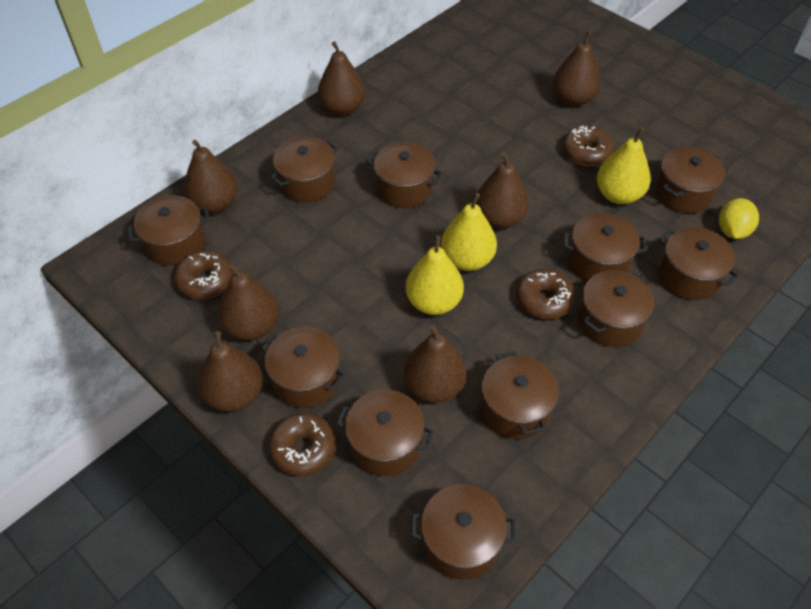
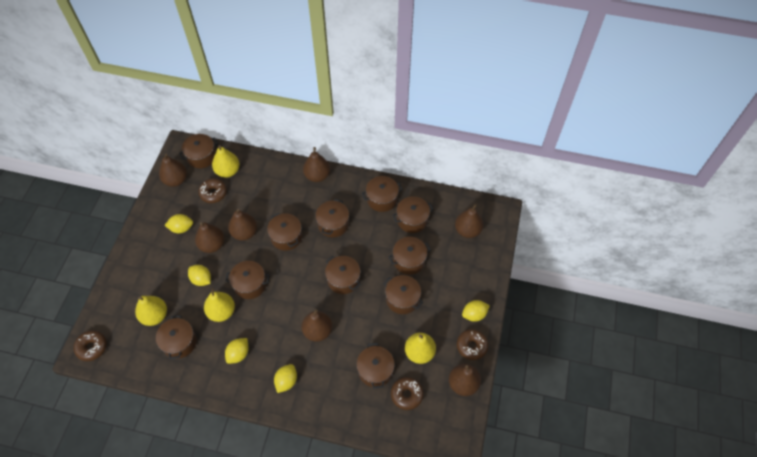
yellow lemon: 1 -> 5
yellow pear: 3 -> 4

